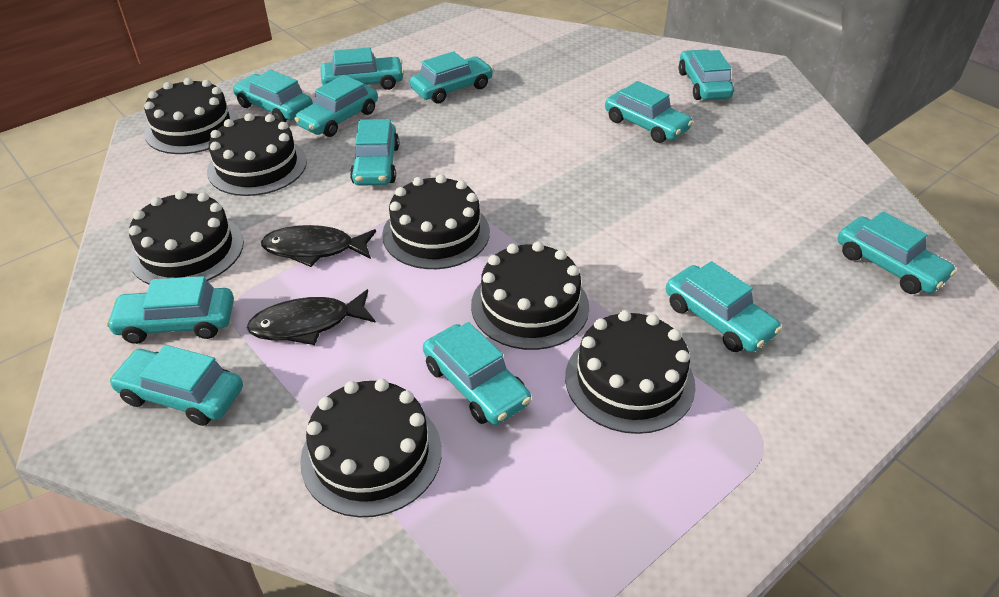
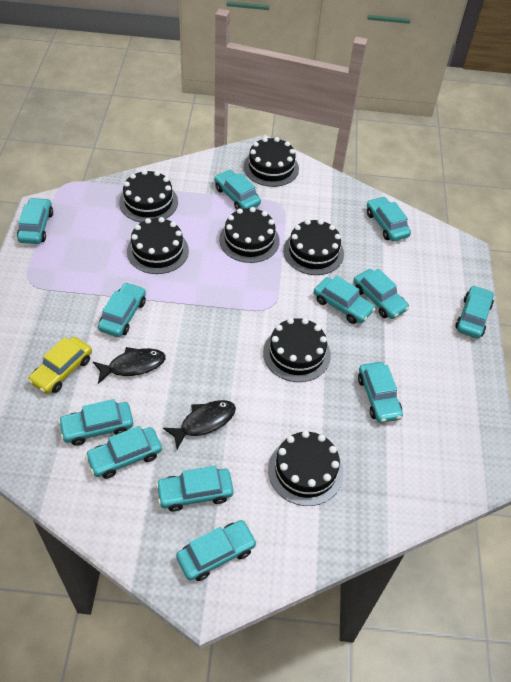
yellow car: 0 -> 1

